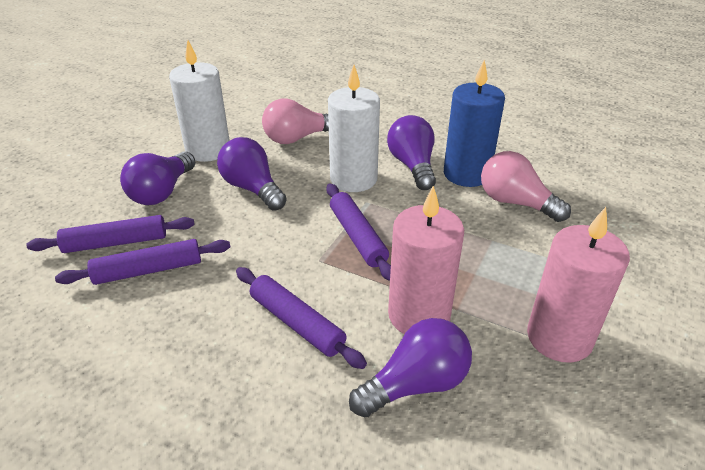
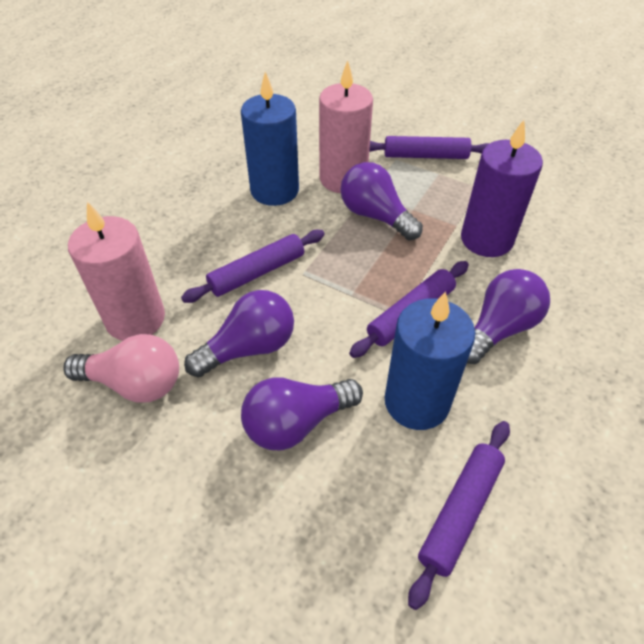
blue candle: 1 -> 2
pink light bulb: 2 -> 1
purple candle: 0 -> 1
white candle: 2 -> 0

